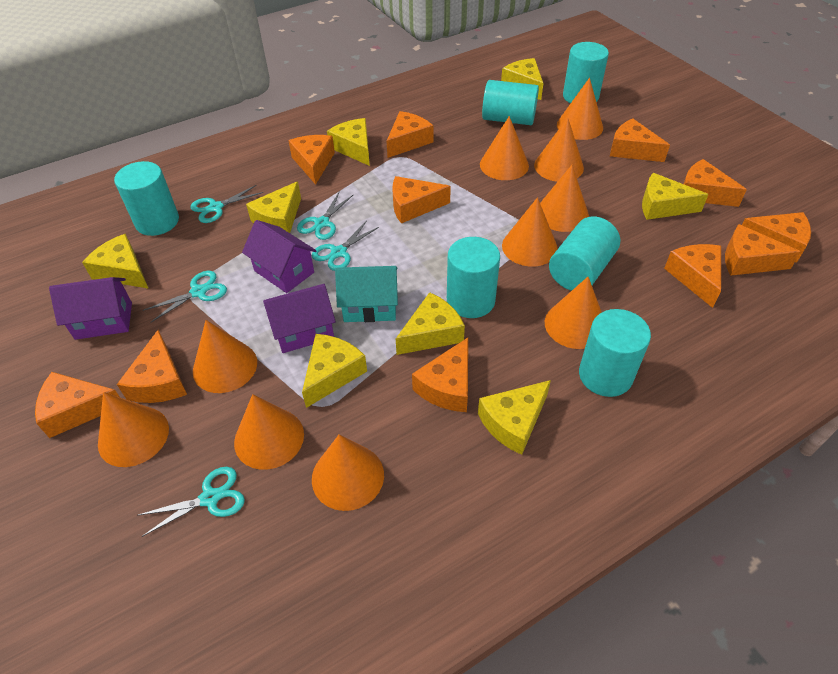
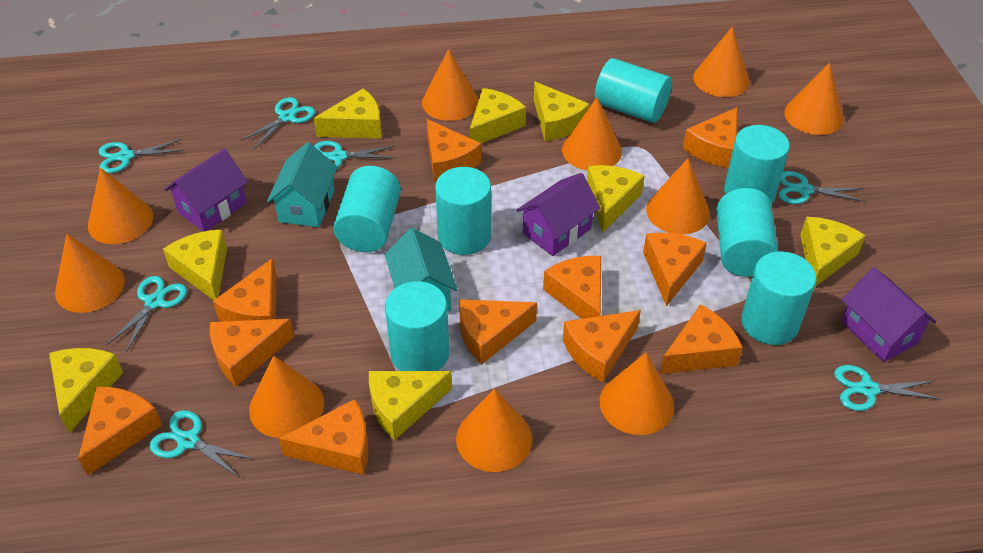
turquoise cylinder: 6 -> 7
turquoise house: 1 -> 2
turquoise scissors: 5 -> 7

